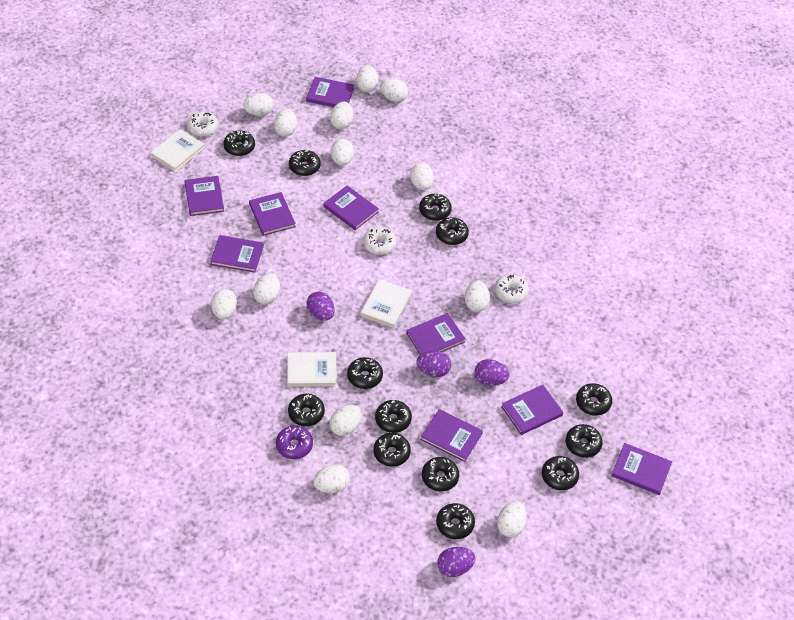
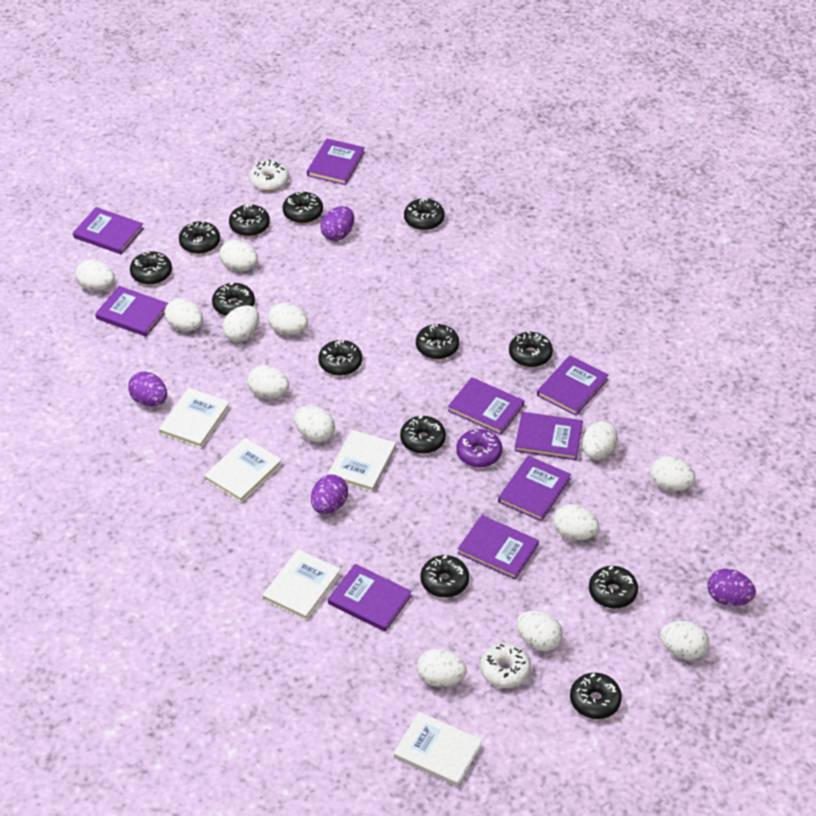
white book: 3 -> 5
white donut: 3 -> 2

